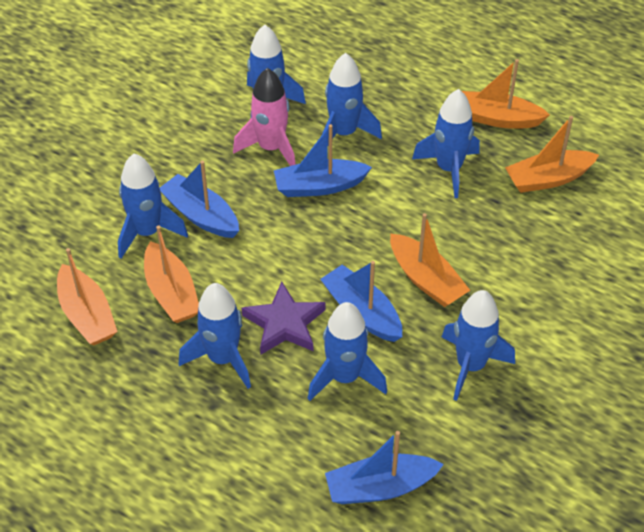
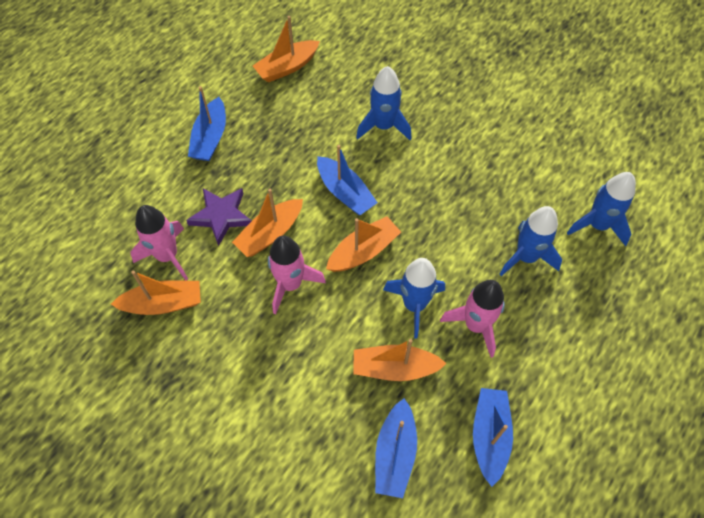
blue rocket: 7 -> 4
pink rocket: 1 -> 3

